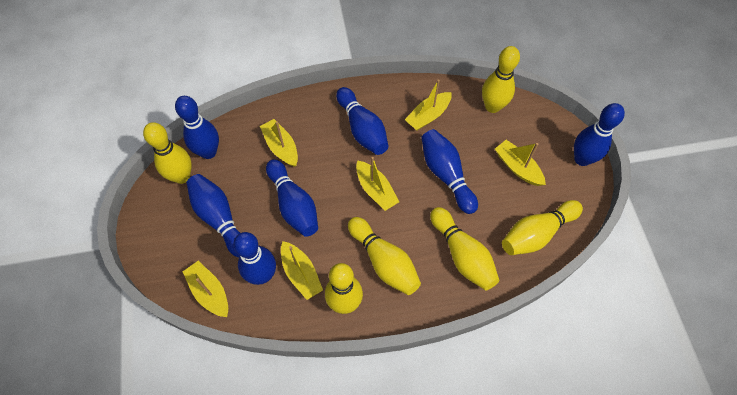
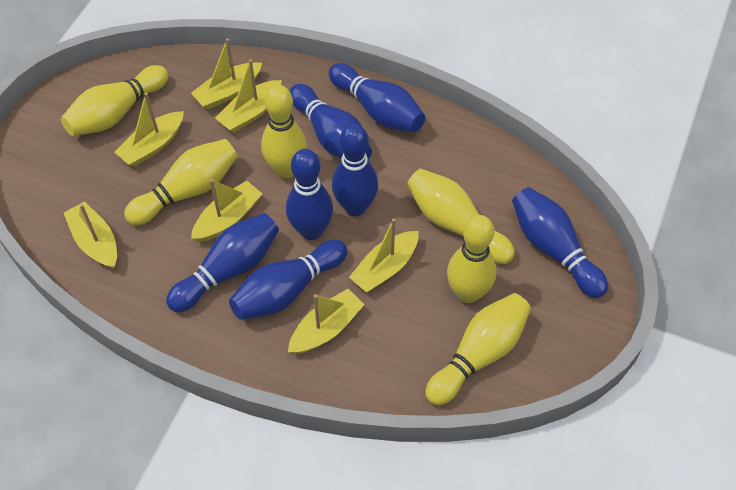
yellow boat: 6 -> 7

